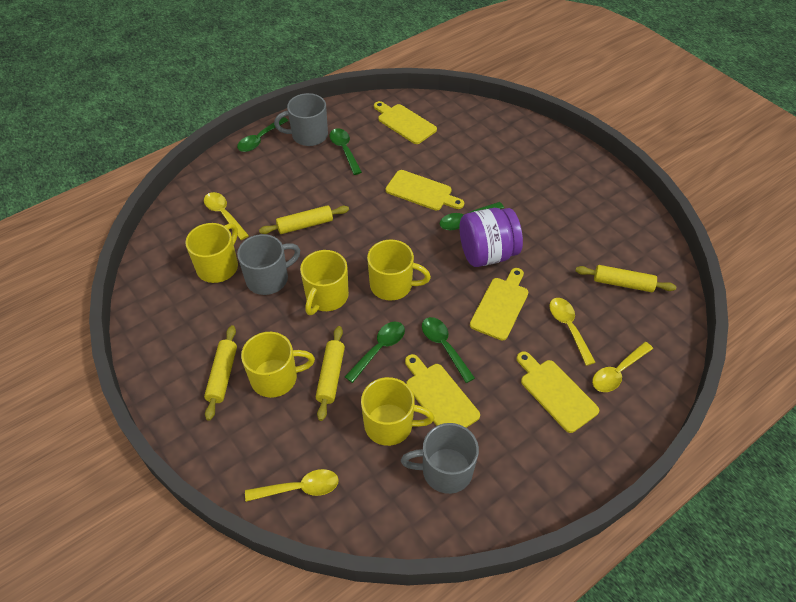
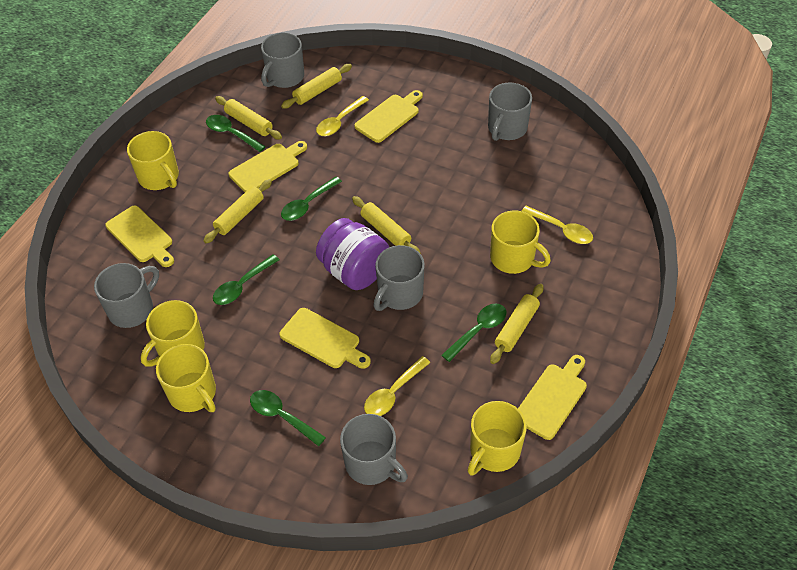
grey mug: 3 -> 5
yellow rolling pin: 4 -> 5
yellow spoon: 4 -> 3

